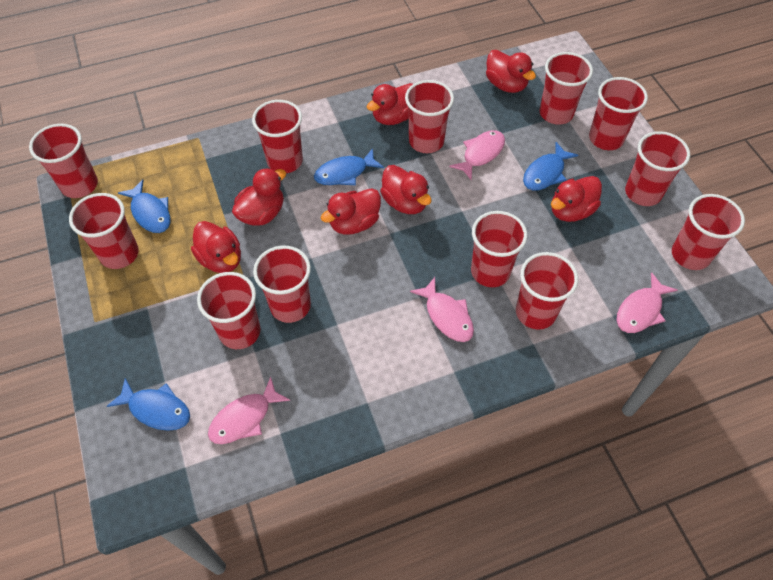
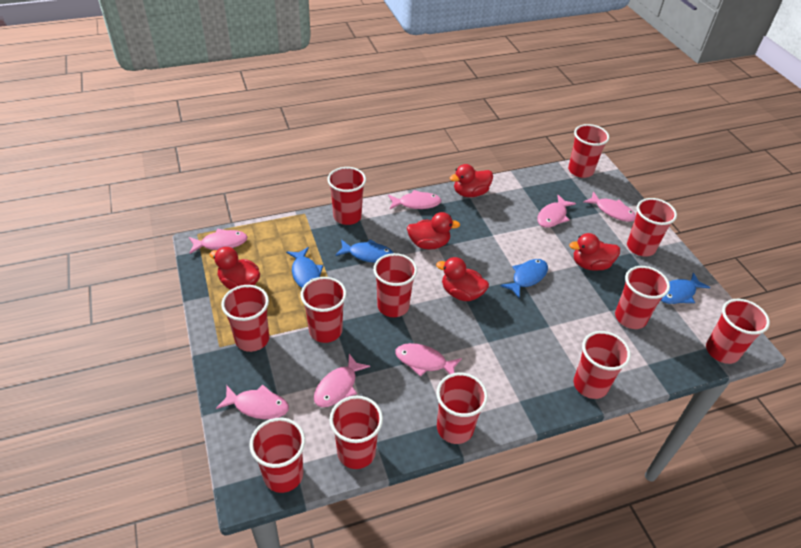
pink fish: 4 -> 7
red duck: 7 -> 5

